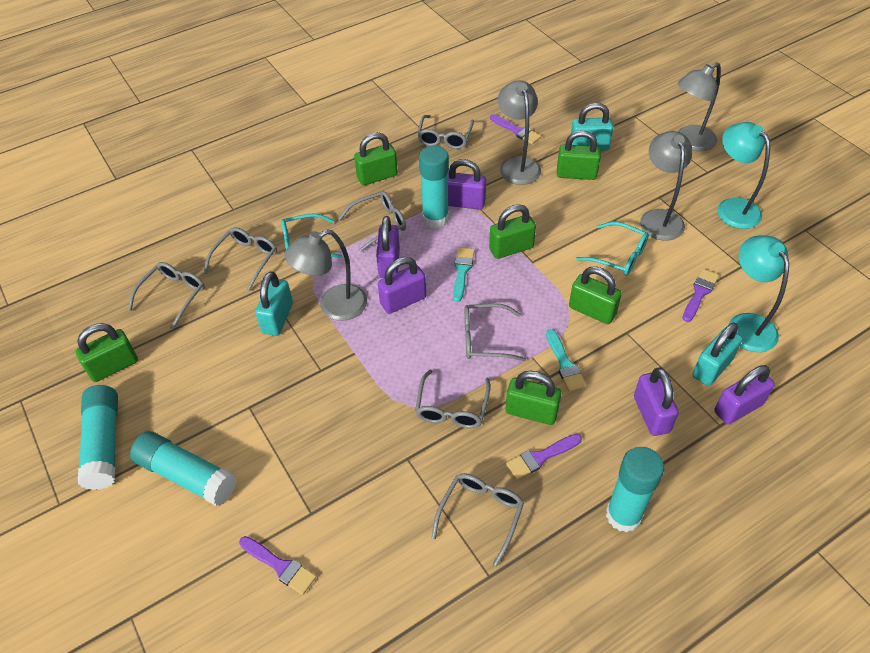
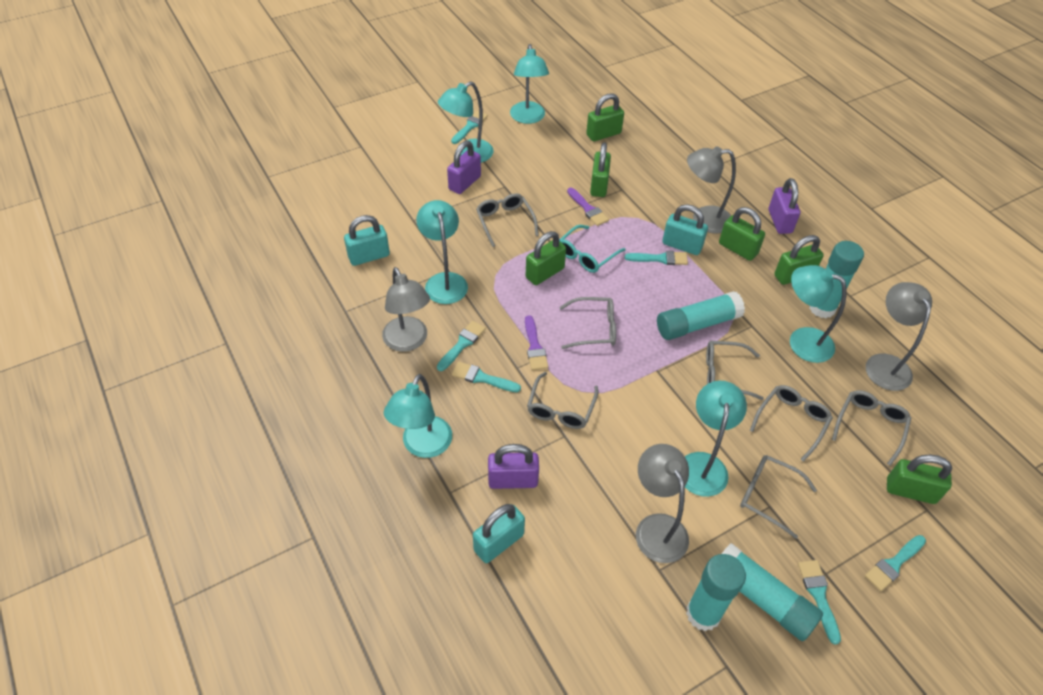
purple brush: 4 -> 2
purple padlock: 5 -> 3
turquoise brush: 2 -> 6
turquoise glasses: 2 -> 1
turquoise lamp: 2 -> 6

